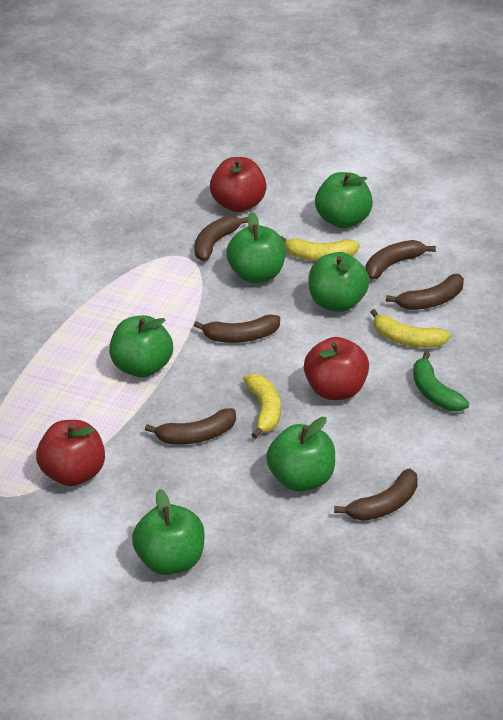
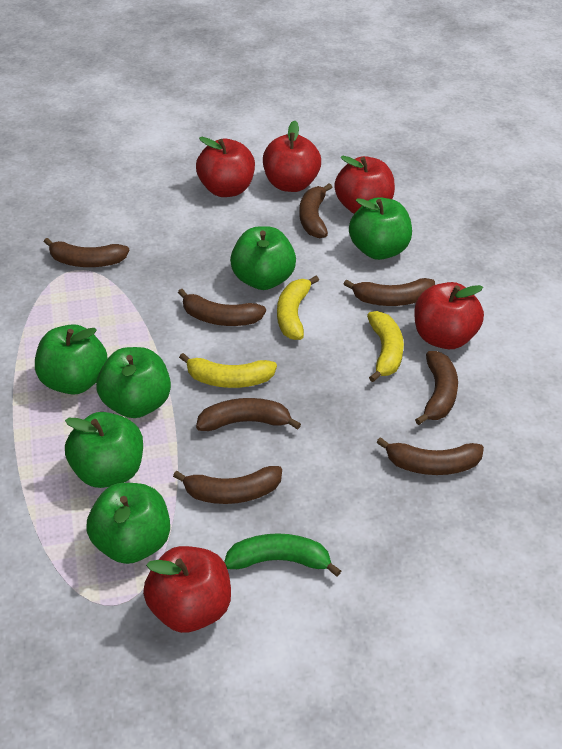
brown banana: 6 -> 8
red apple: 3 -> 5

